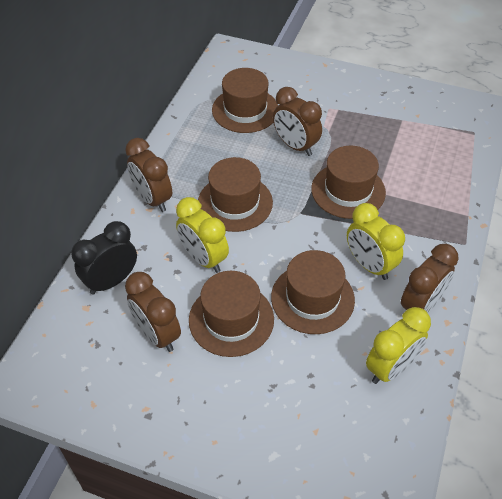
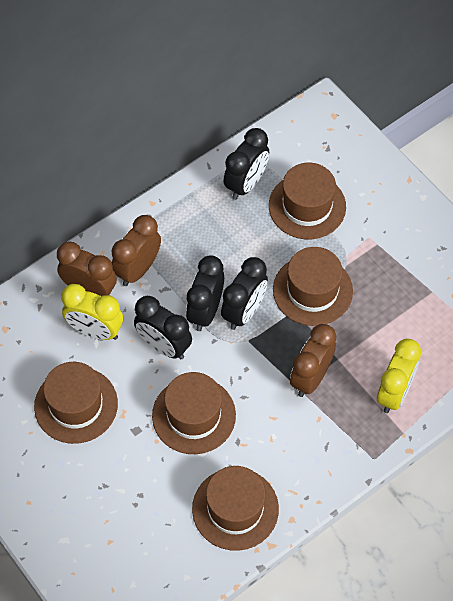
black clock: 1 -> 4
brown clock: 4 -> 3
yellow clock: 3 -> 2

